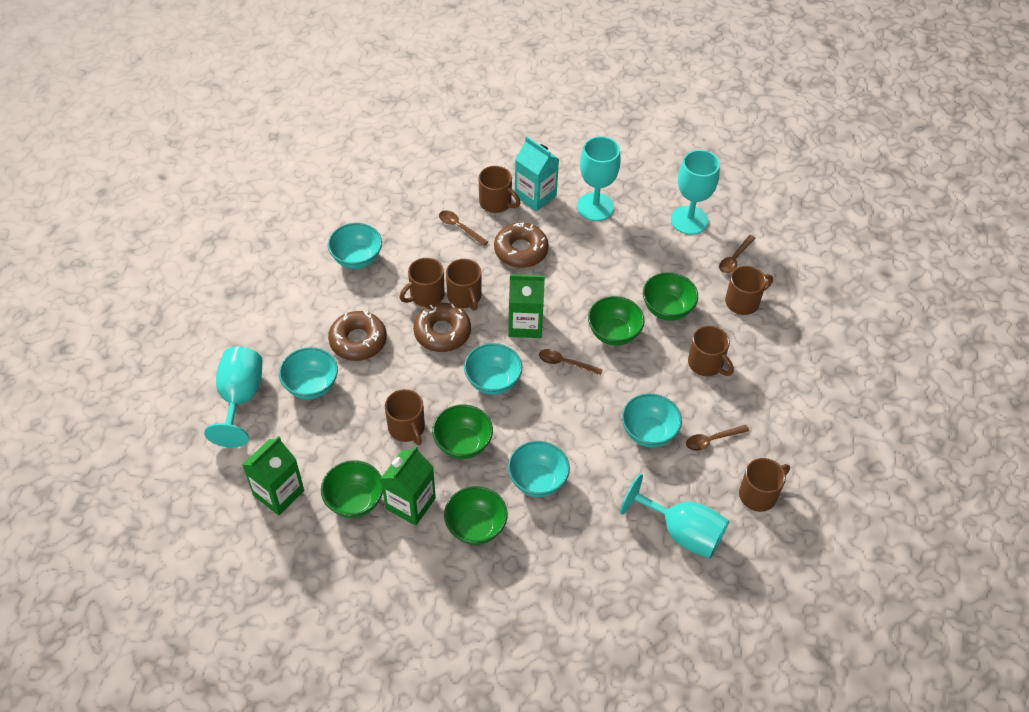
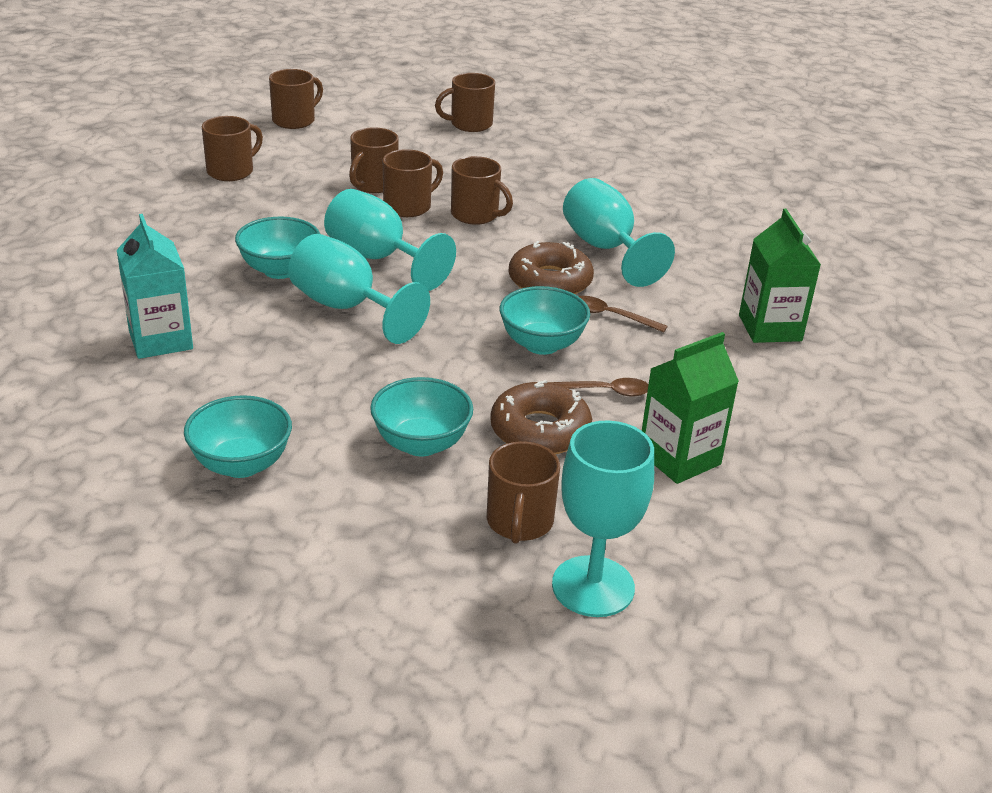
brown donut: 3 -> 2
brown spoon: 4 -> 2
green bowl: 5 -> 0
green carton: 3 -> 2
turquoise bowl: 5 -> 4

